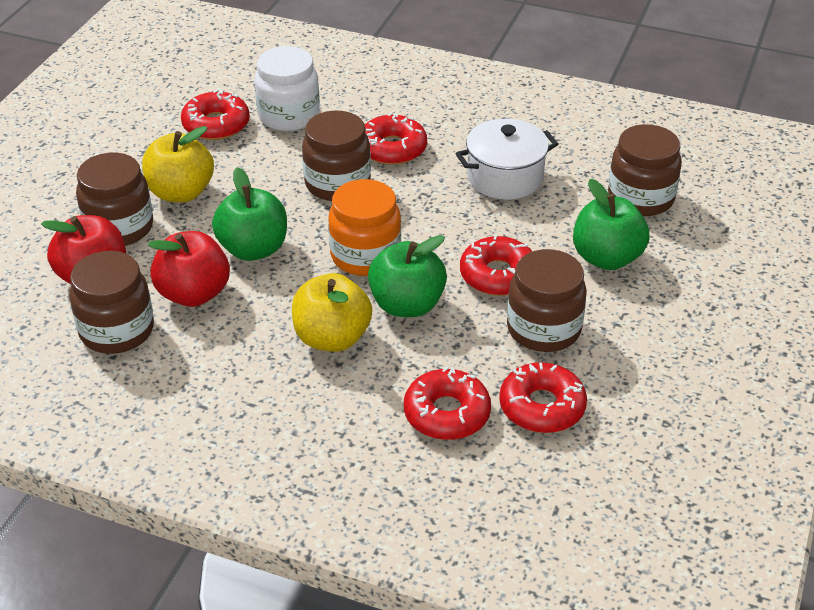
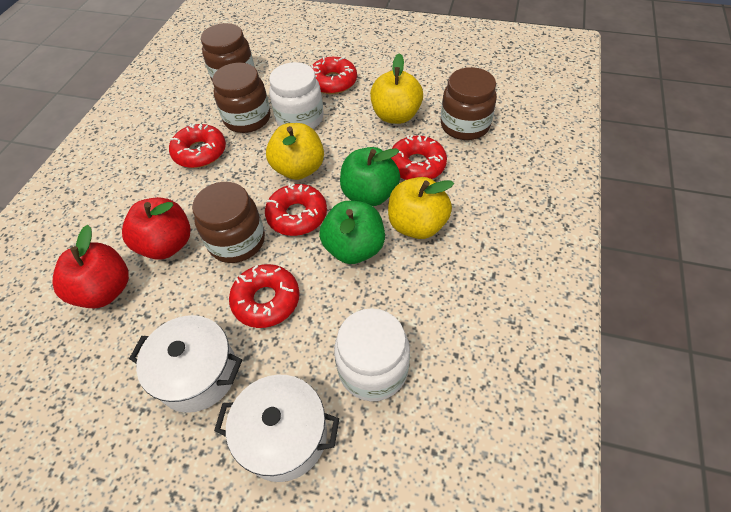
brown jar: 5 -> 4
green apple: 3 -> 2
orange jar: 1 -> 0
white jar: 1 -> 2
white pot: 1 -> 2
yellow apple: 2 -> 3

